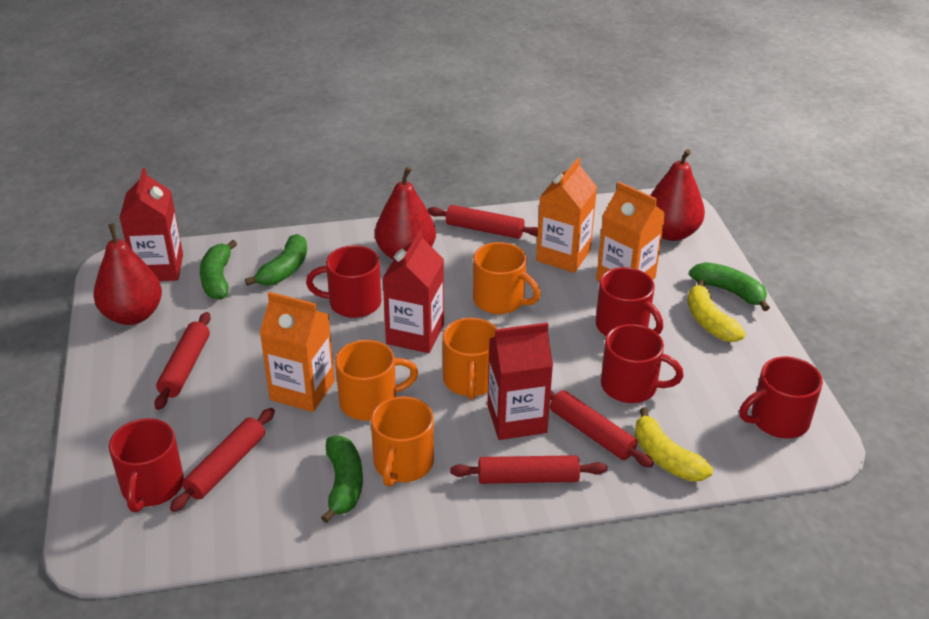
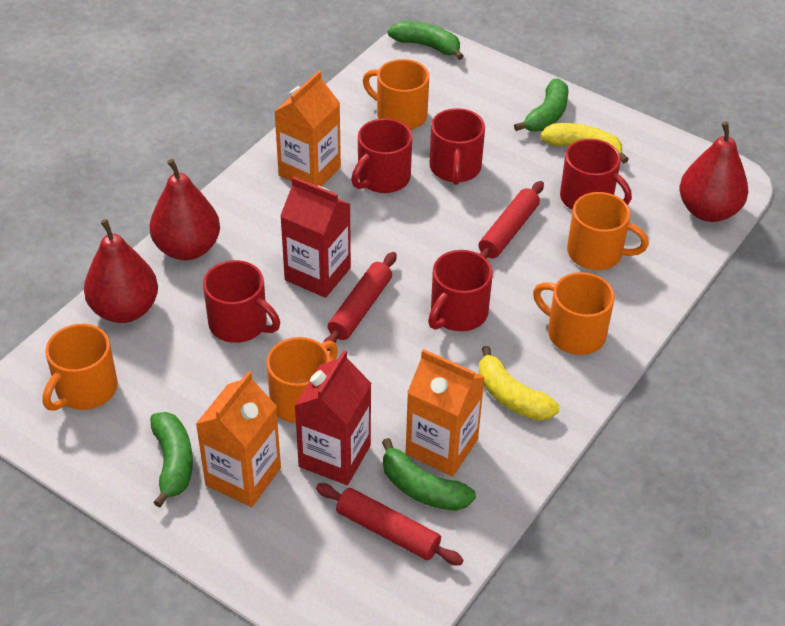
orange mug: 4 -> 5
red carton: 3 -> 2
red rolling pin: 5 -> 3

